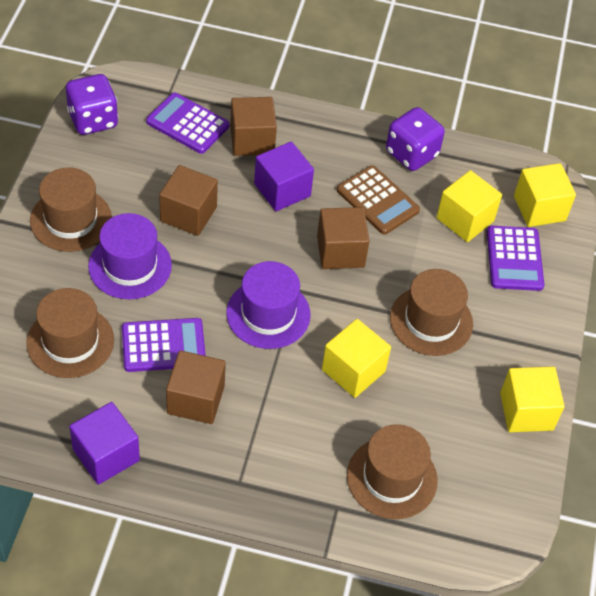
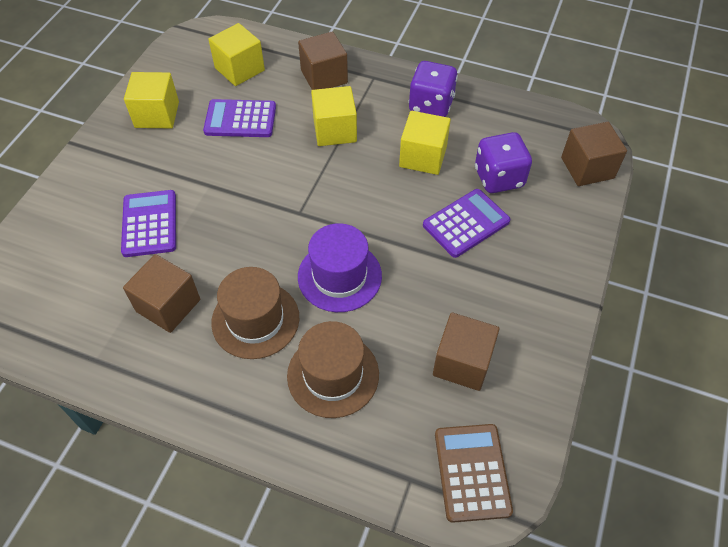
brown hat: 4 -> 2
purple cube: 2 -> 0
purple hat: 2 -> 1

